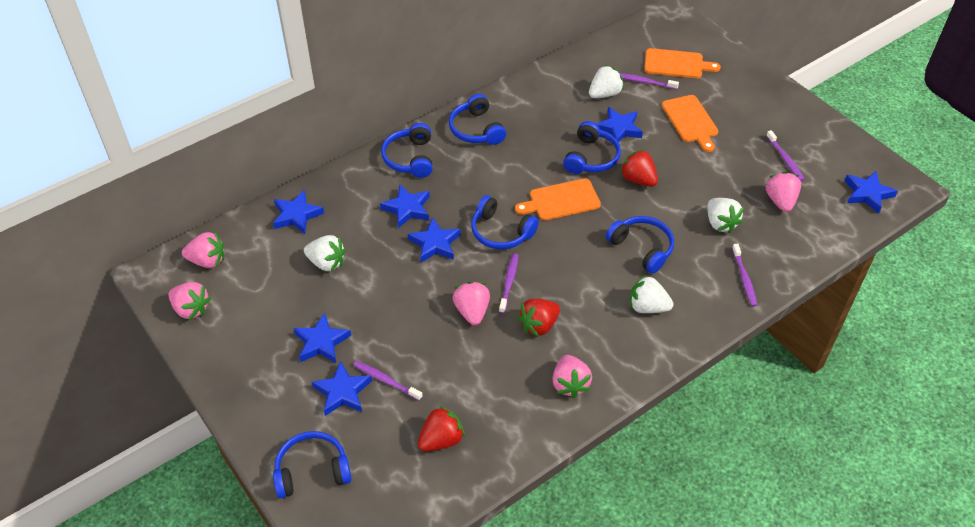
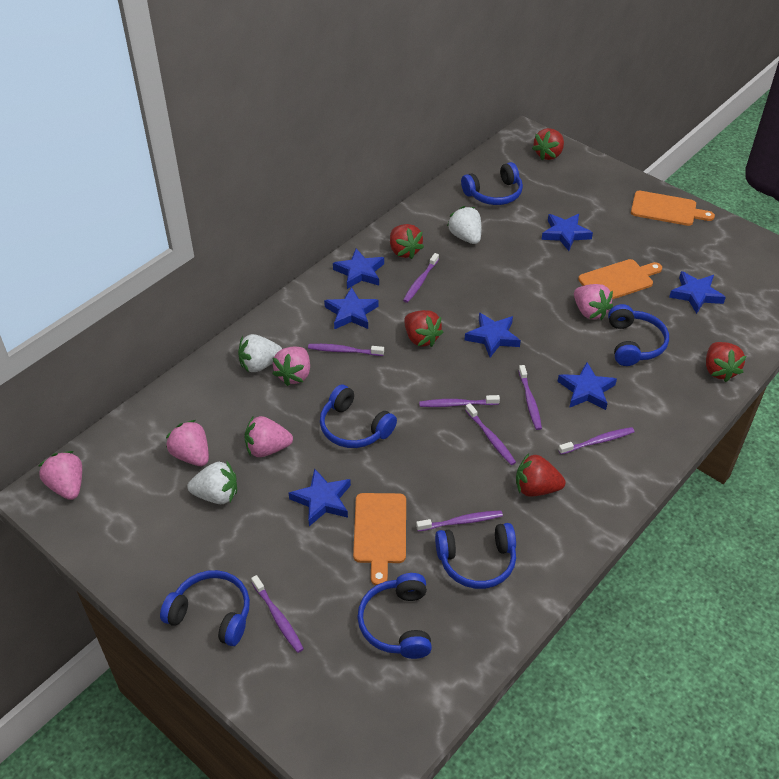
purple toothbrush: 5 -> 8
red strawberry: 3 -> 5
white strawberry: 4 -> 3

